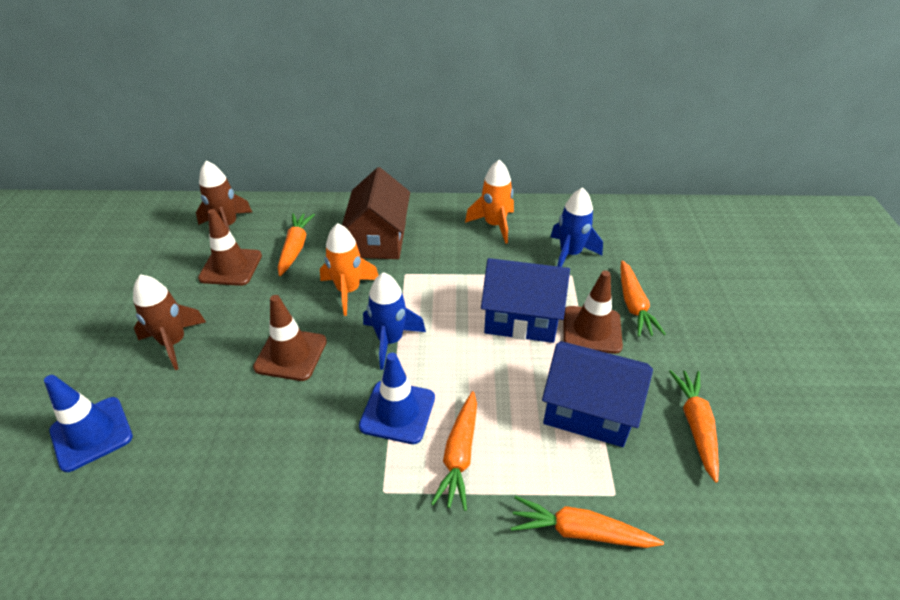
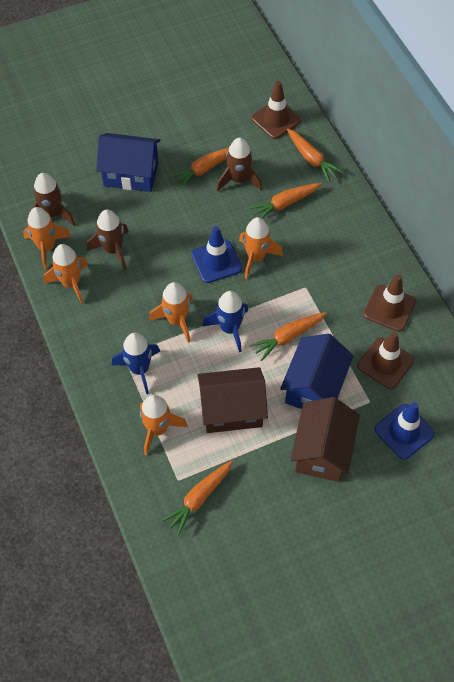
brown house: 1 -> 2
brown rocket: 2 -> 3
orange rocket: 2 -> 5

